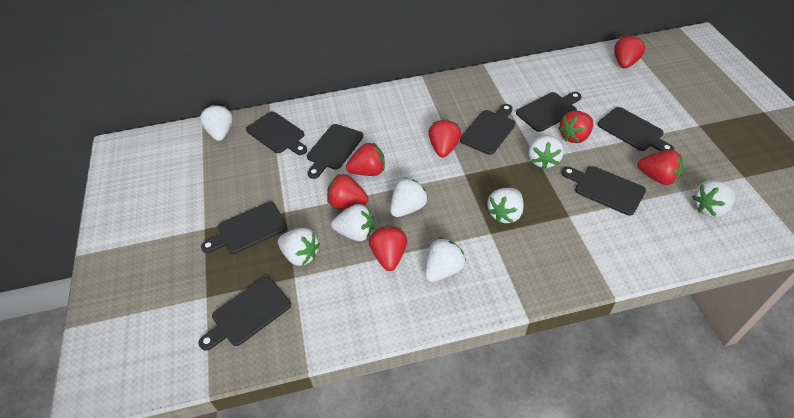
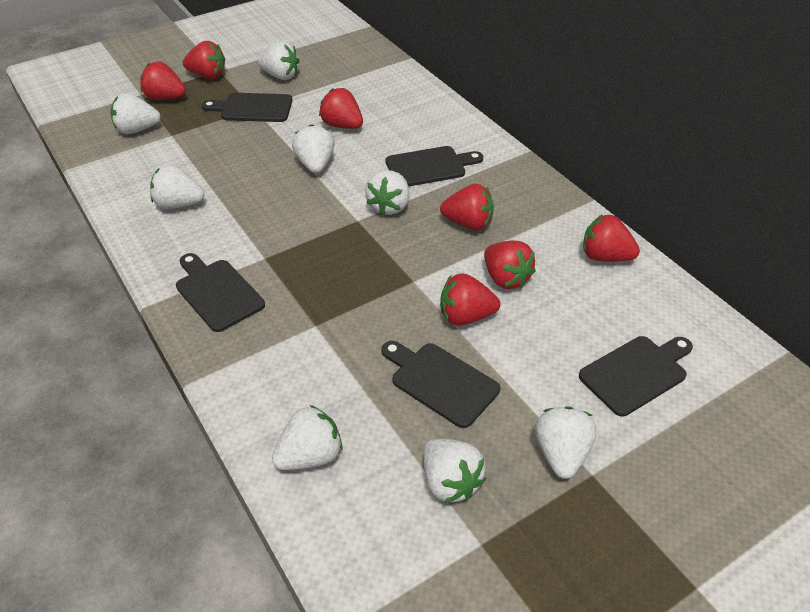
black cutting board: 8 -> 5

